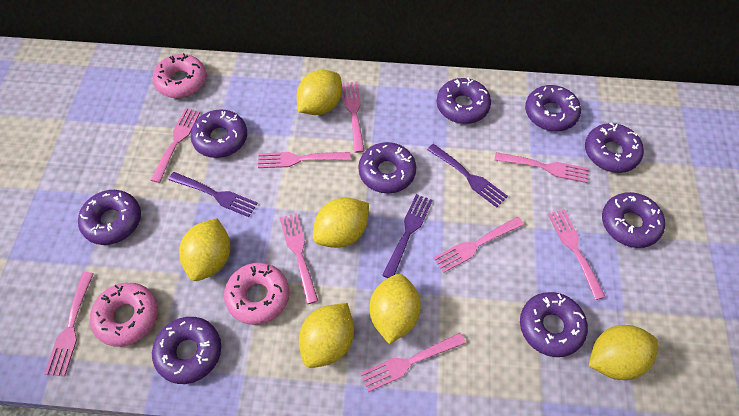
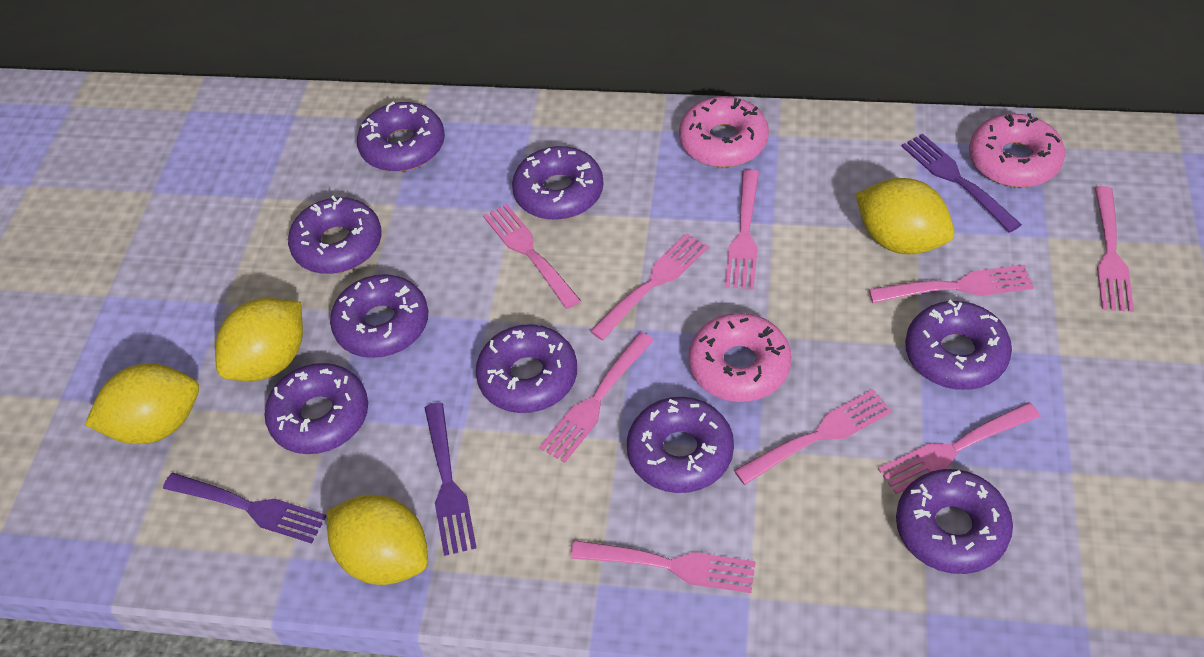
yellow lemon: 6 -> 4

